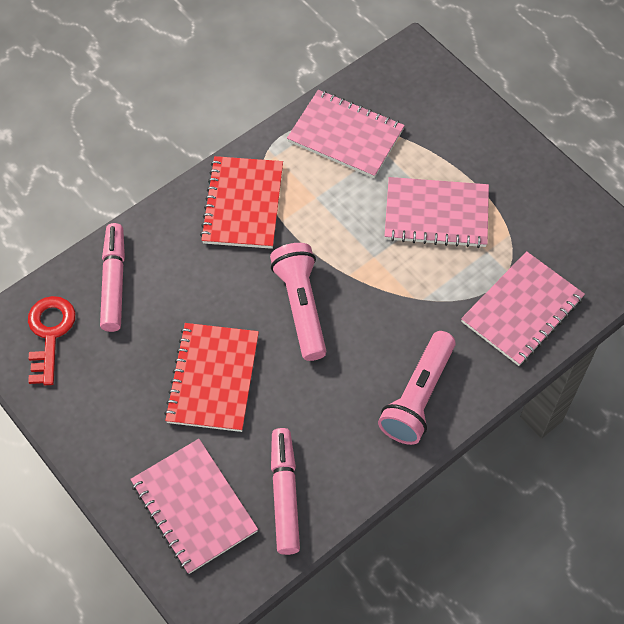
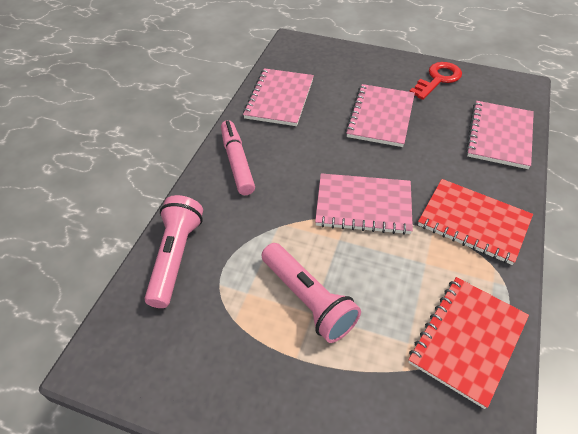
pink marker: 2 -> 1

